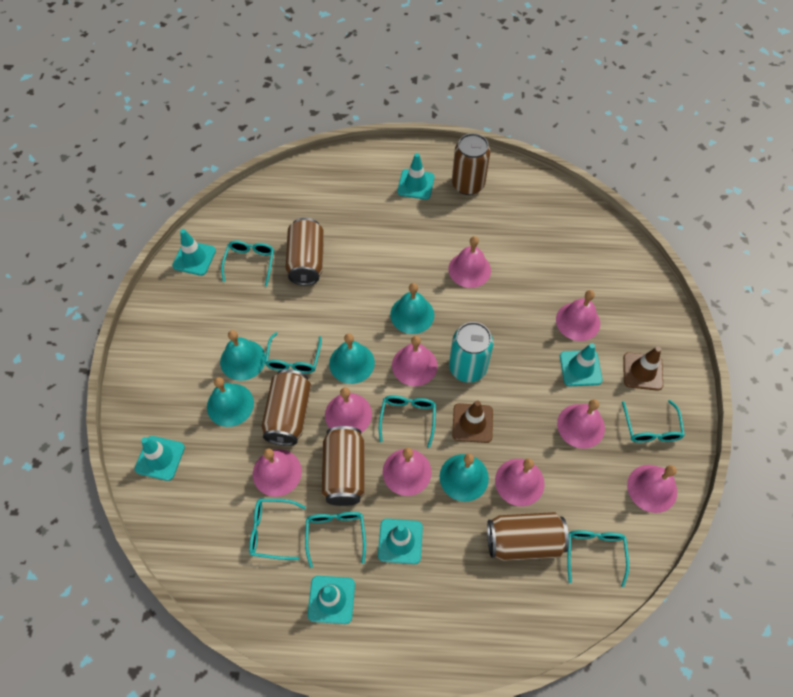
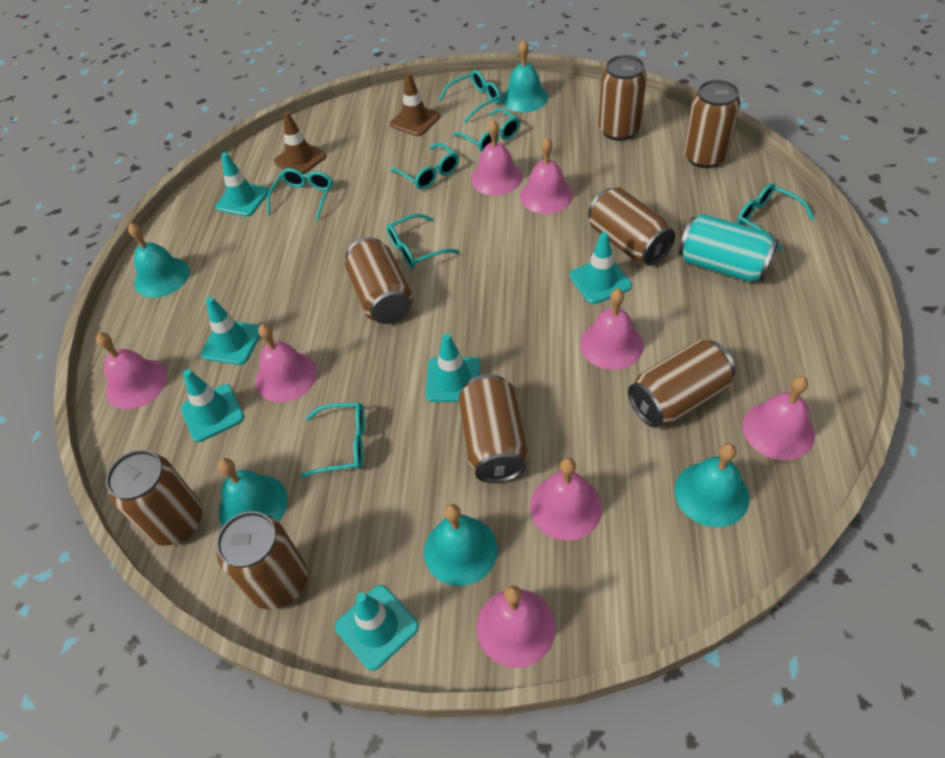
brown can: 5 -> 8
pink bell: 9 -> 8

